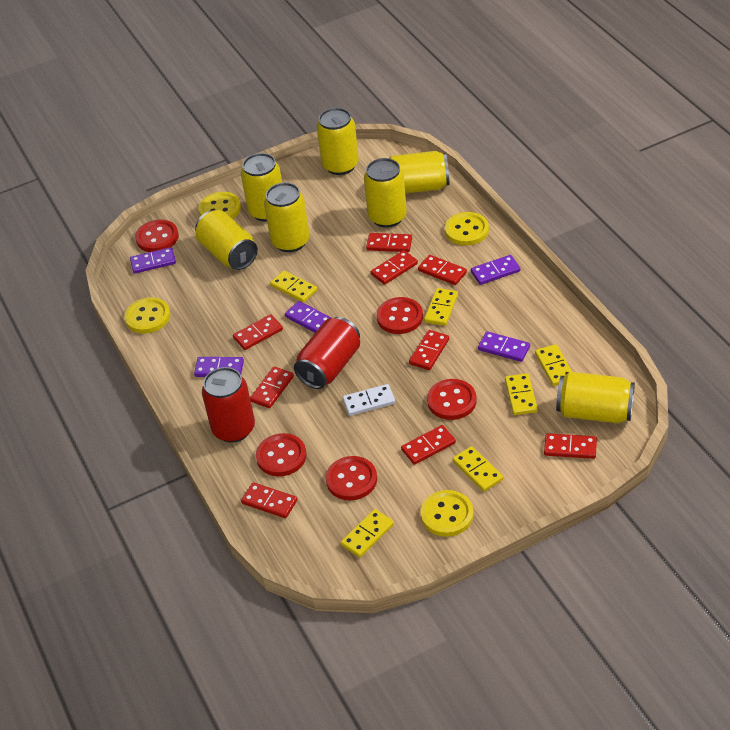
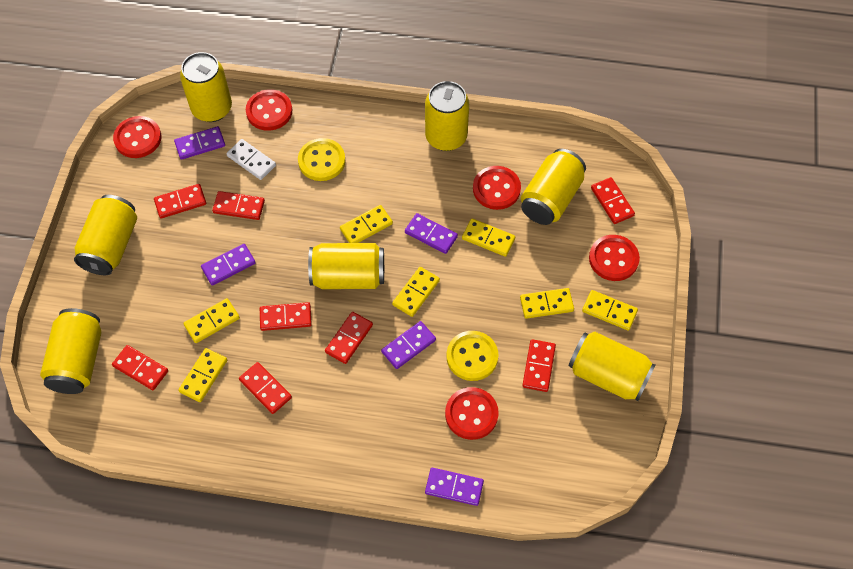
red can: 2 -> 0
red domino: 9 -> 8
yellow button: 4 -> 2
yellow domino: 6 -> 7

